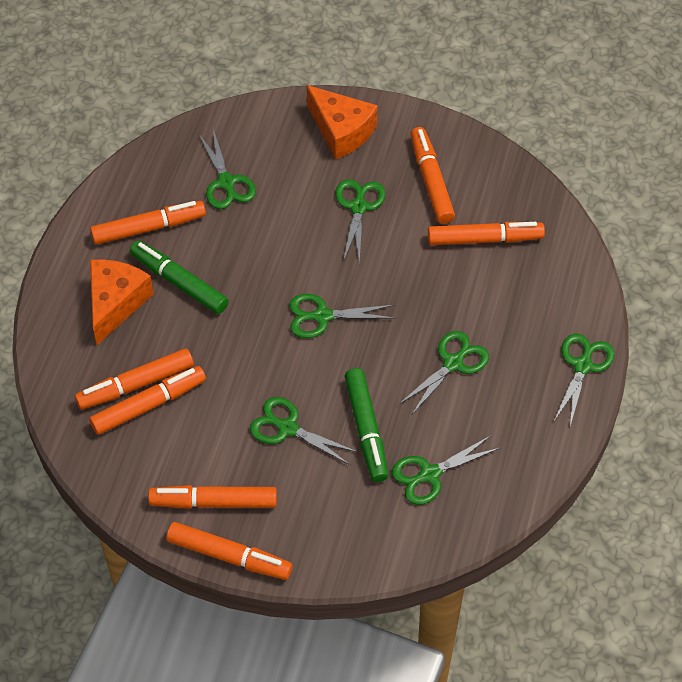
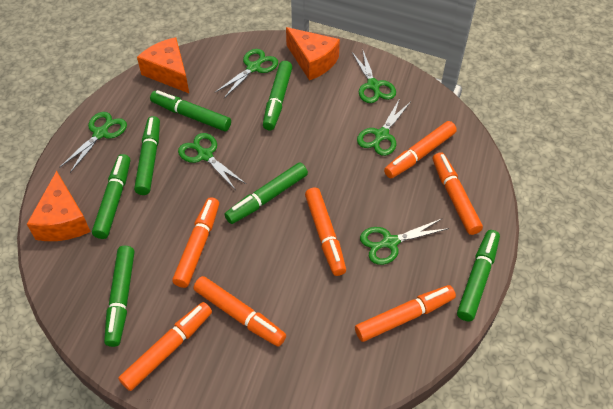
green marker: 2 -> 7
green scissors: 7 -> 6
orange cheese: 2 -> 3

